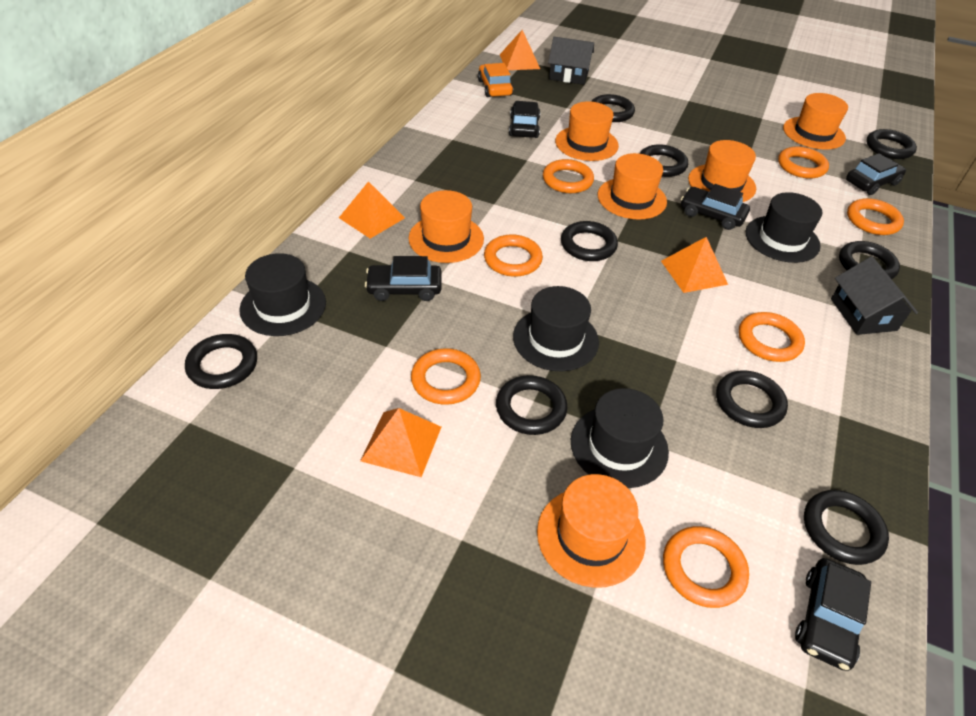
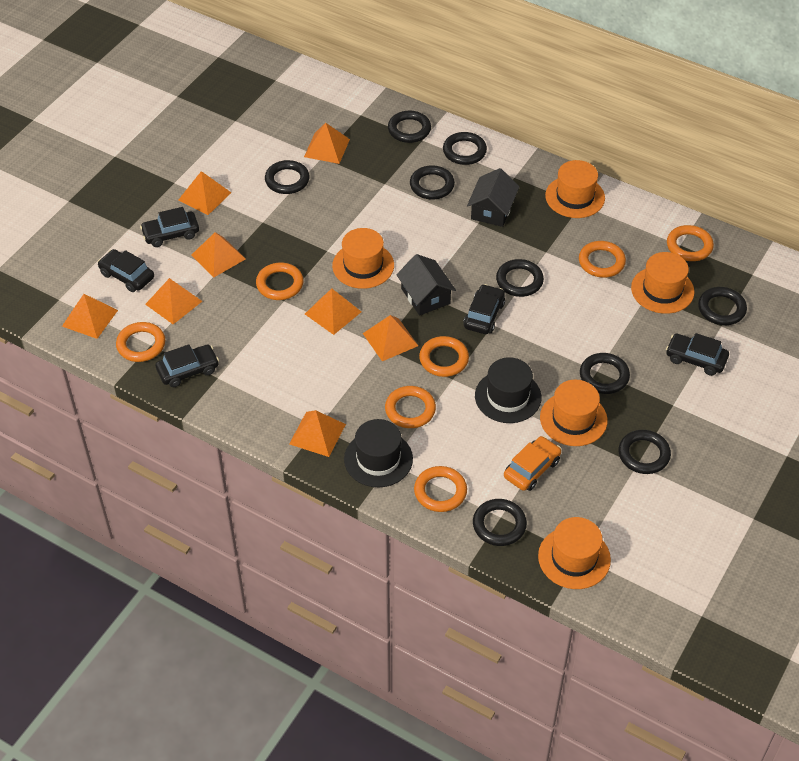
black hat: 4 -> 2
orange hat: 6 -> 5
orange pyramid: 4 -> 8

